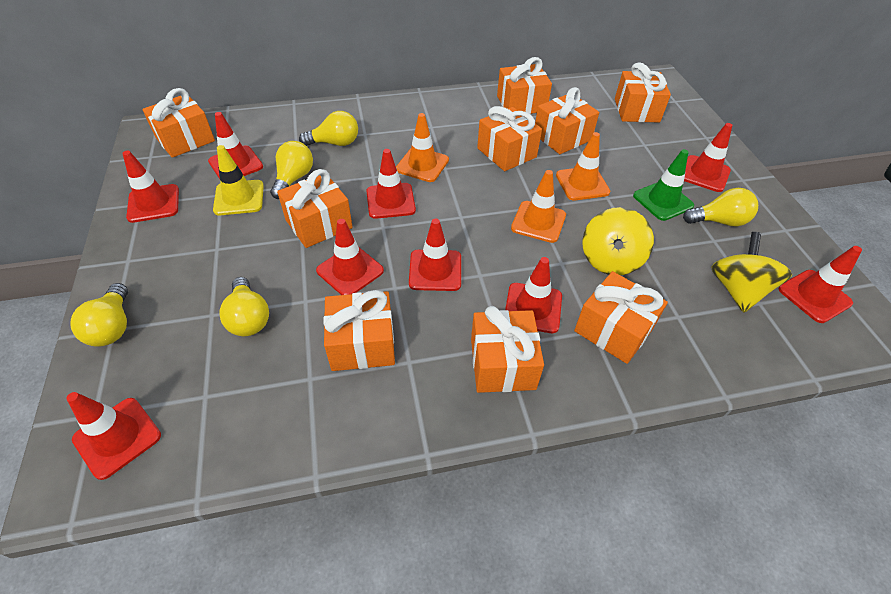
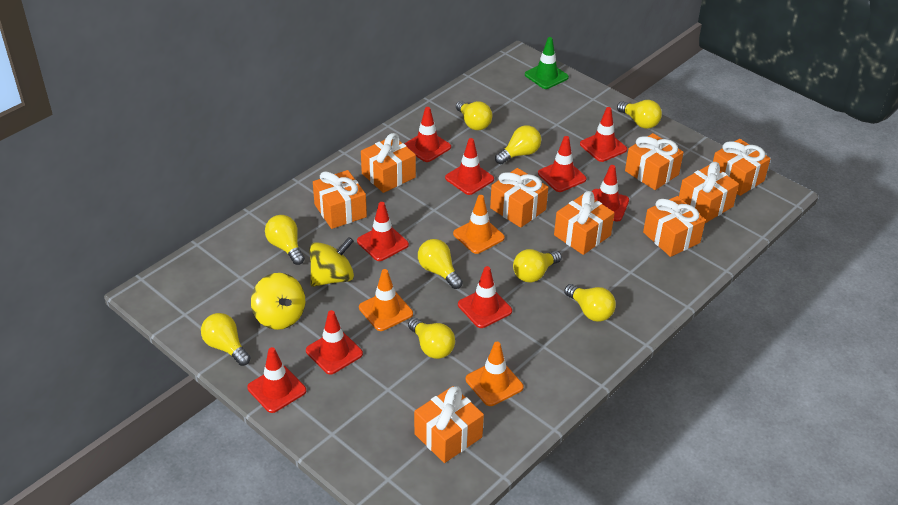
yellow light bulb: 5 -> 9
yellow traffic cone: 1 -> 0

